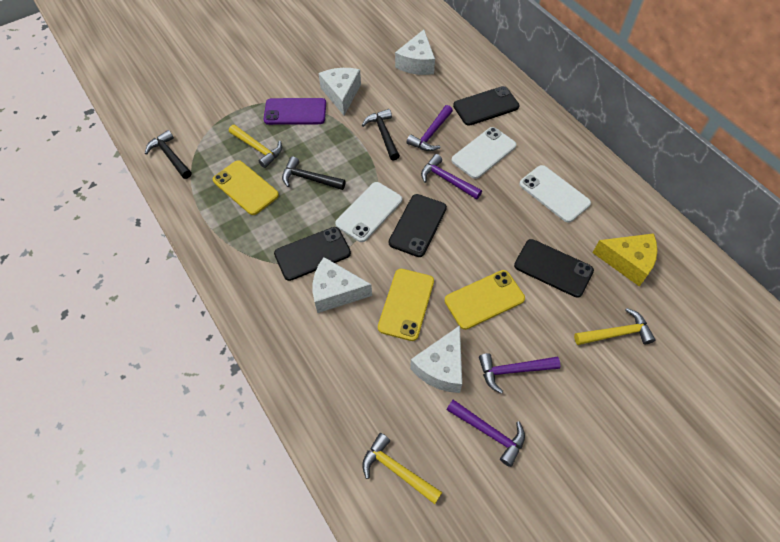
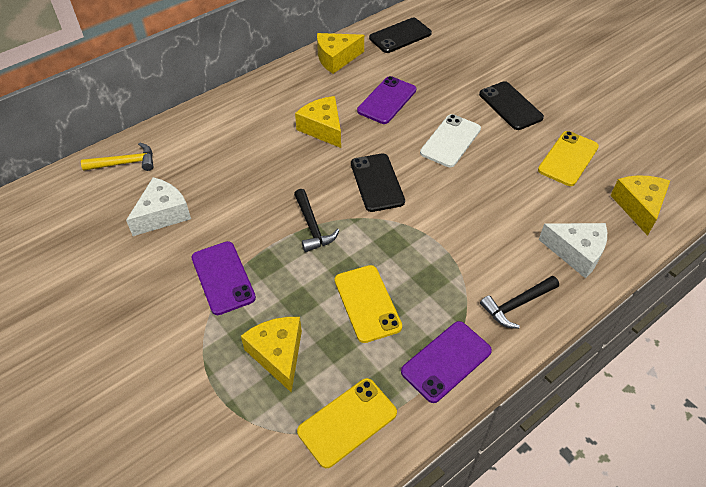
black hammer: 3 -> 2
black phone: 4 -> 3
purple hammer: 4 -> 0
purple phone: 1 -> 3
white cheese: 4 -> 2
white phone: 3 -> 1
yellow cheese: 1 -> 4
yellow hammer: 3 -> 1

